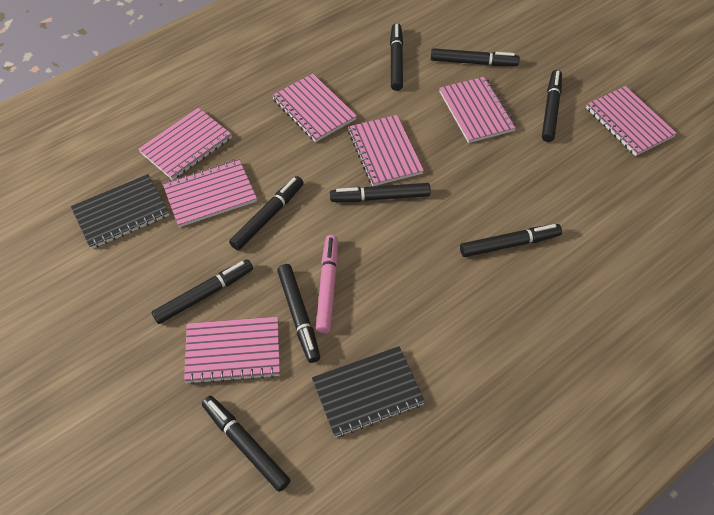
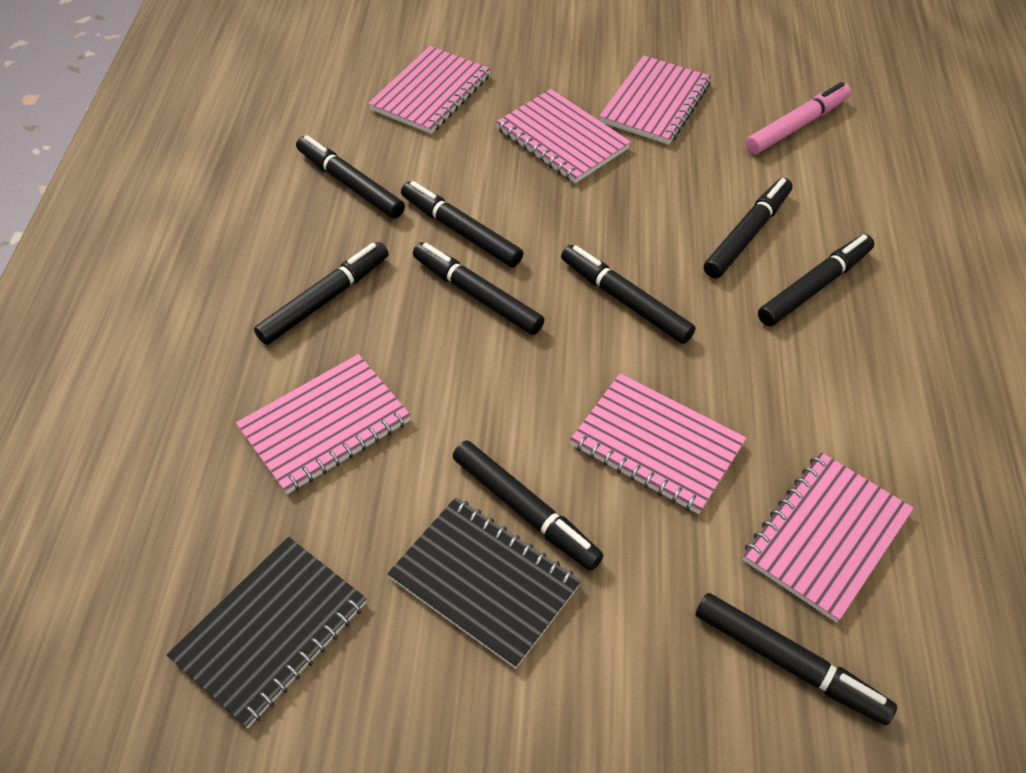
pink notebook: 7 -> 6

